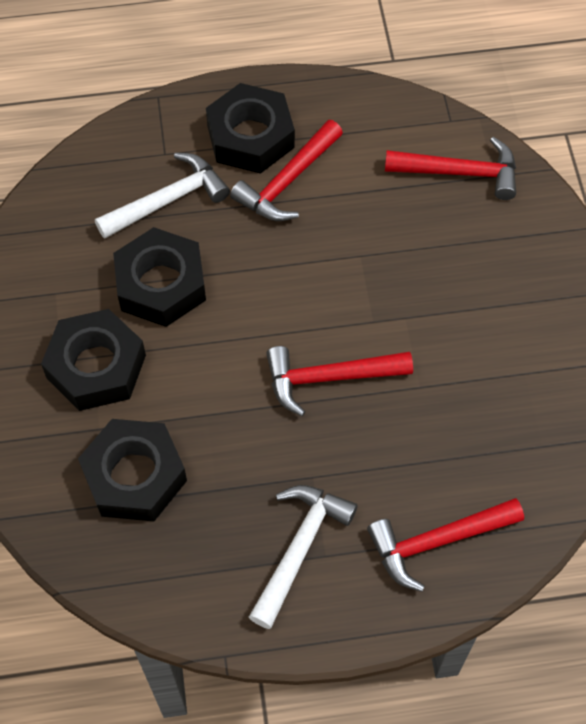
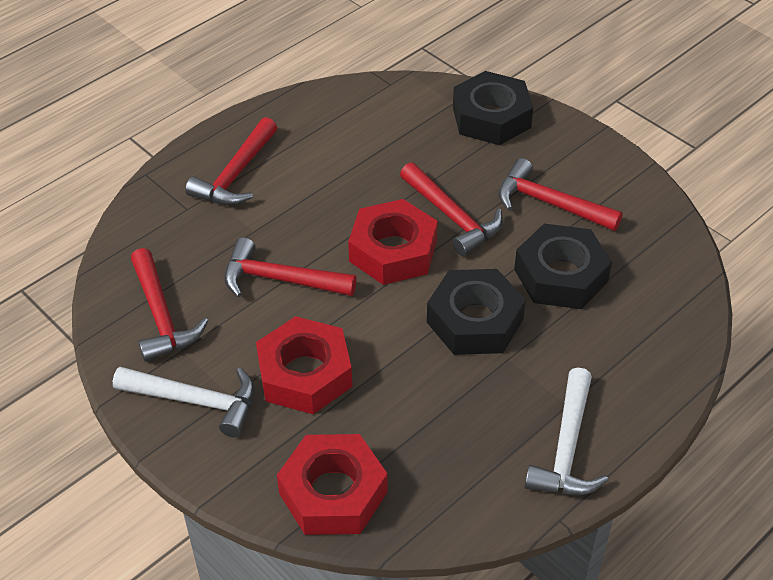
black nut: 4 -> 3
red hammer: 4 -> 5
red nut: 0 -> 3

